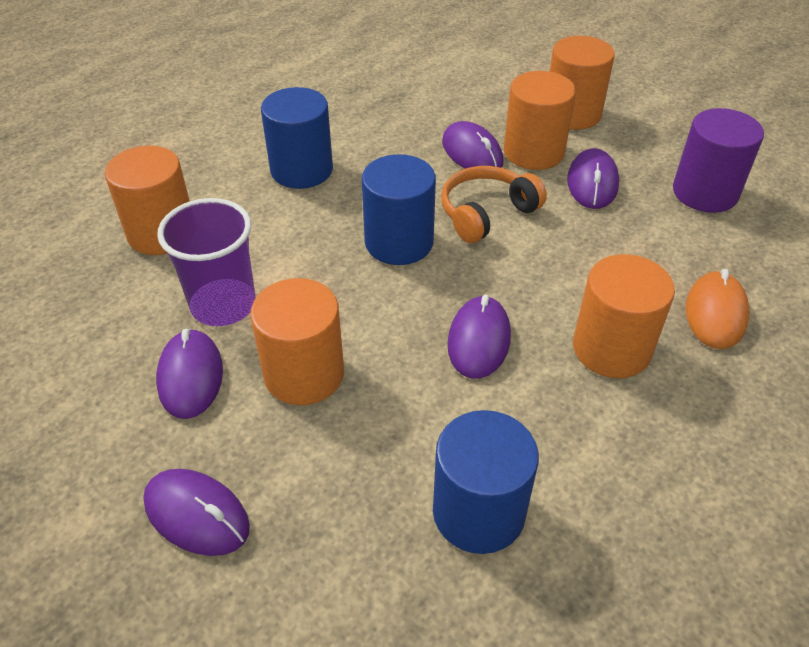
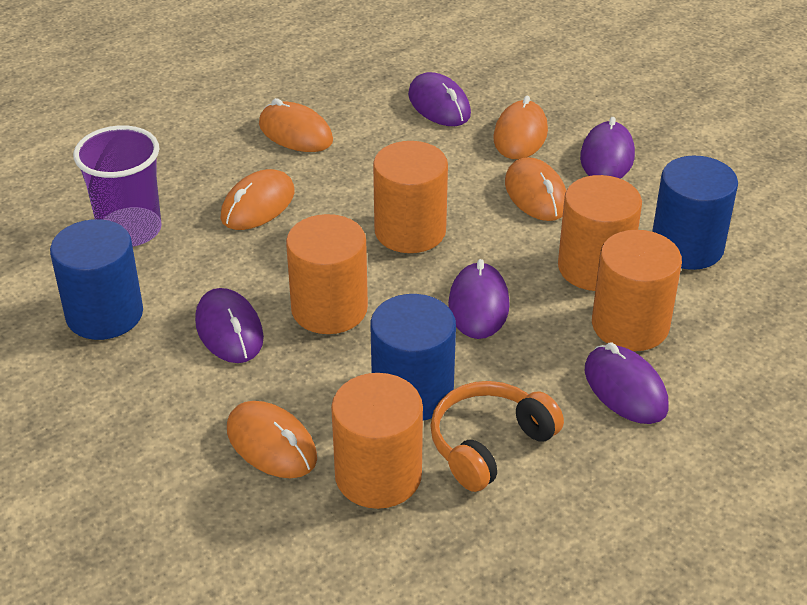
orange mouse: 1 -> 5
purple cylinder: 1 -> 0

